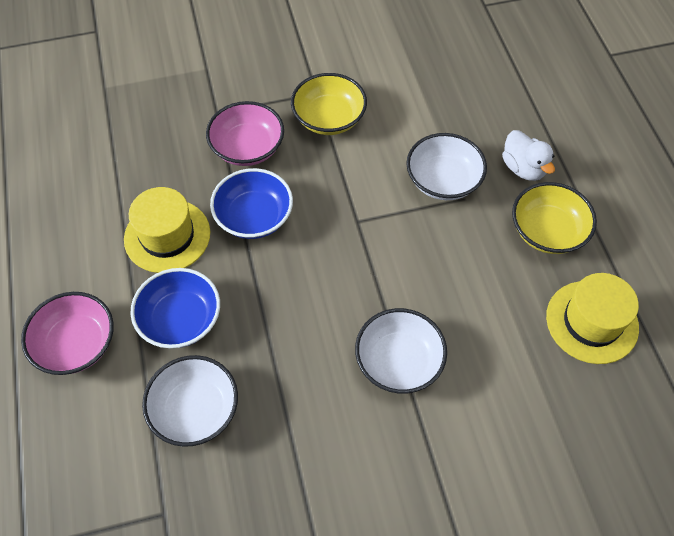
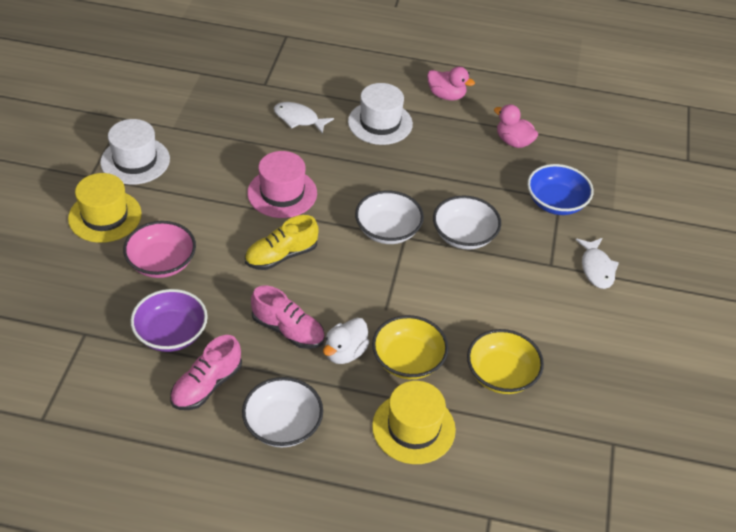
blue bowl: 2 -> 1
pink bowl: 2 -> 1
pink duck: 0 -> 2
pink hat: 0 -> 1
pink shoe: 0 -> 2
purple bowl: 0 -> 1
white fish: 0 -> 2
white hat: 0 -> 2
yellow shoe: 0 -> 1

